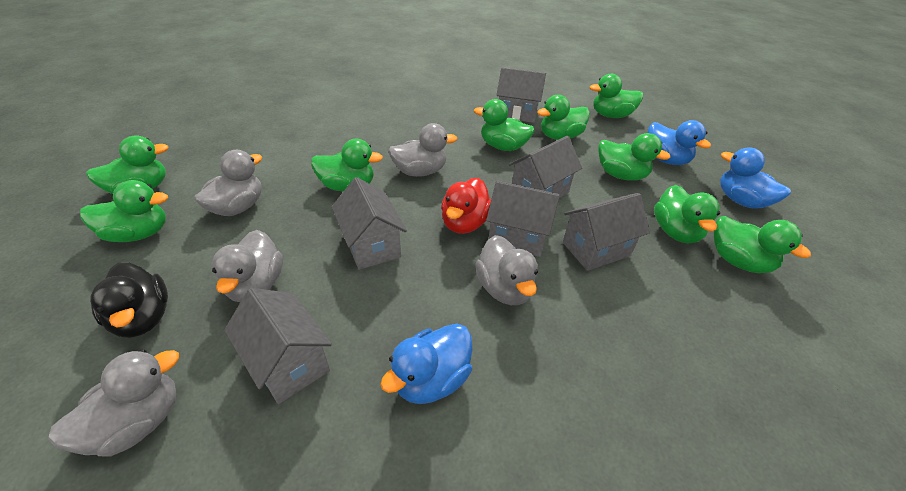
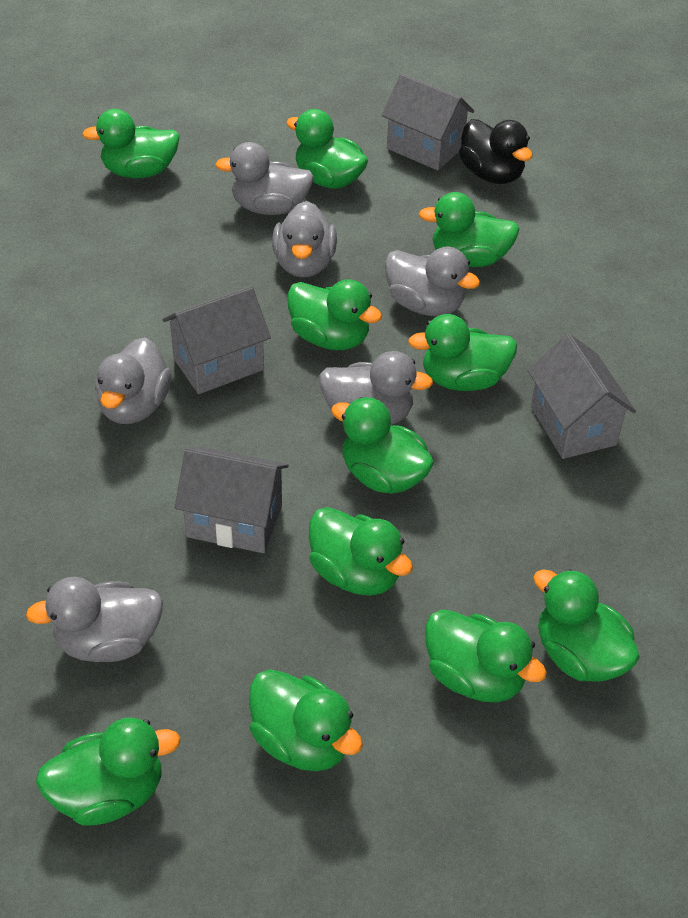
blue duck: 3 -> 0
green duck: 9 -> 11
grey duck: 5 -> 6
grey house: 6 -> 4
red duck: 1 -> 0

